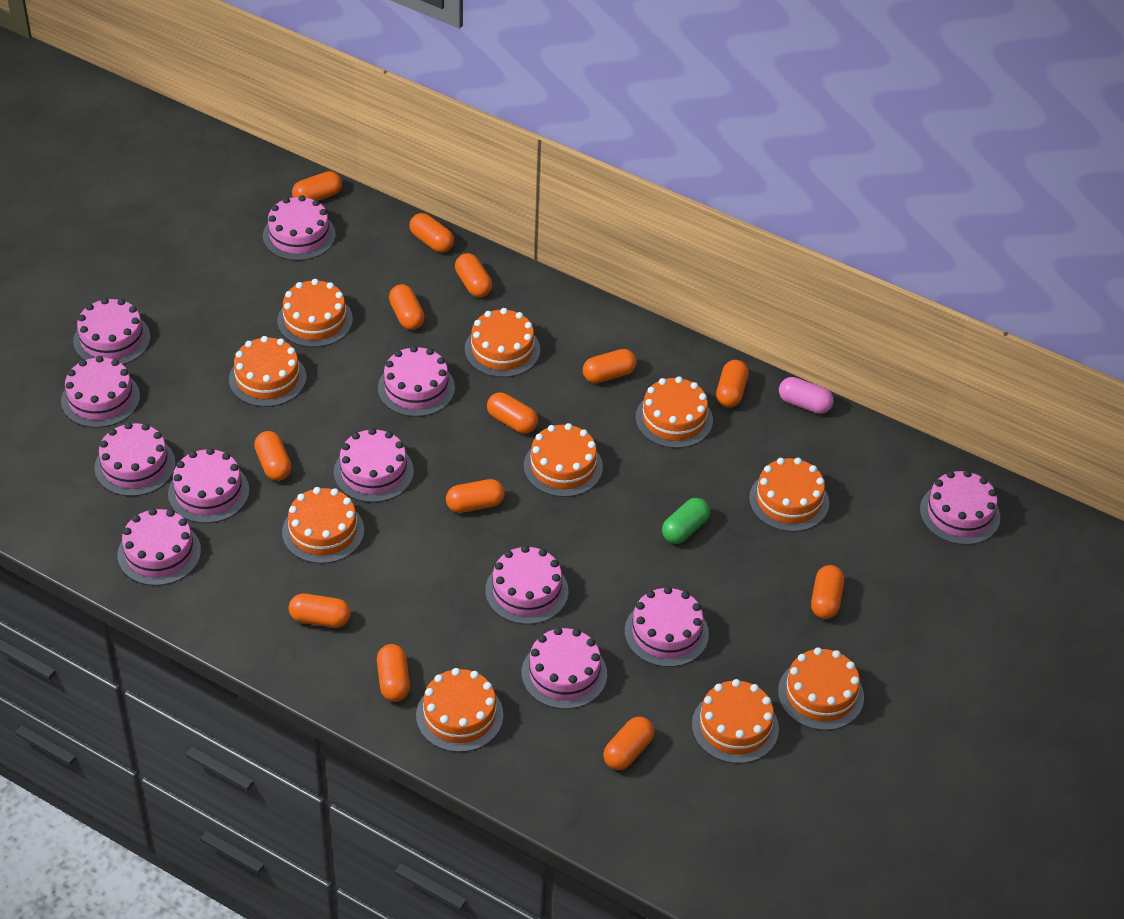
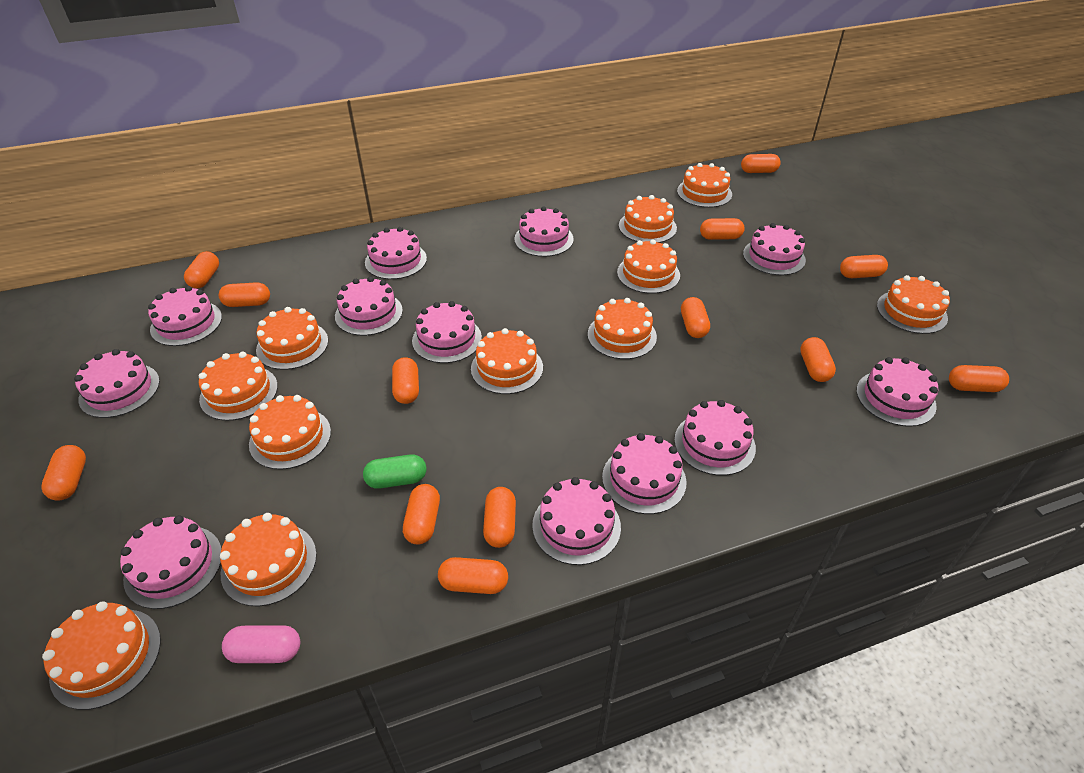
orange cake: 10 -> 11

